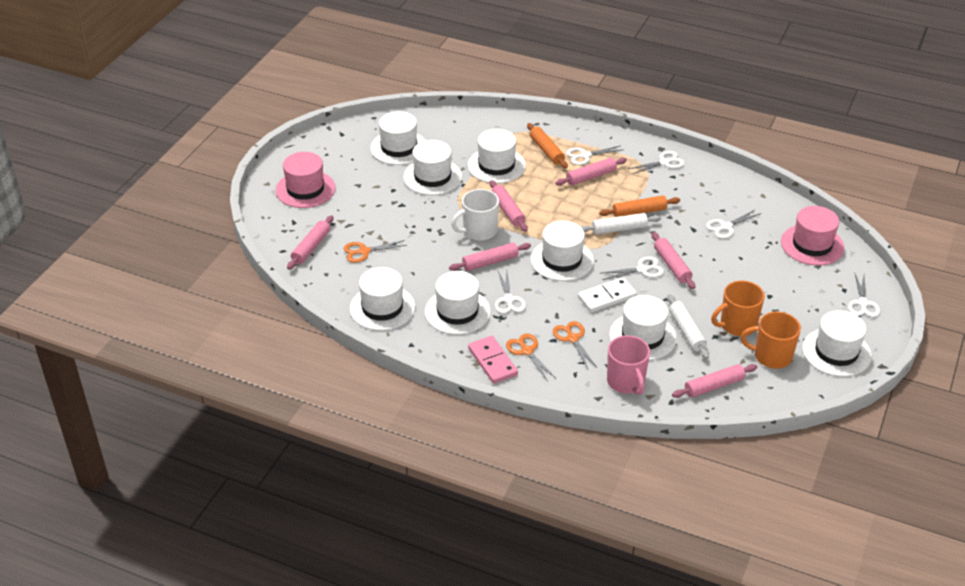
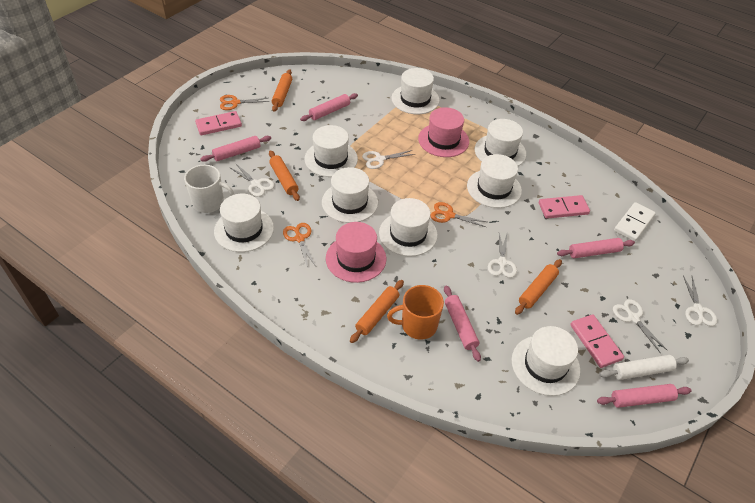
orange mug: 2 -> 1
orange rolling pin: 2 -> 4
pink domino: 1 -> 3
pink mug: 1 -> 0
pink rolling pin: 6 -> 5
white rolling pin: 2 -> 1
white scissors: 6 -> 5

